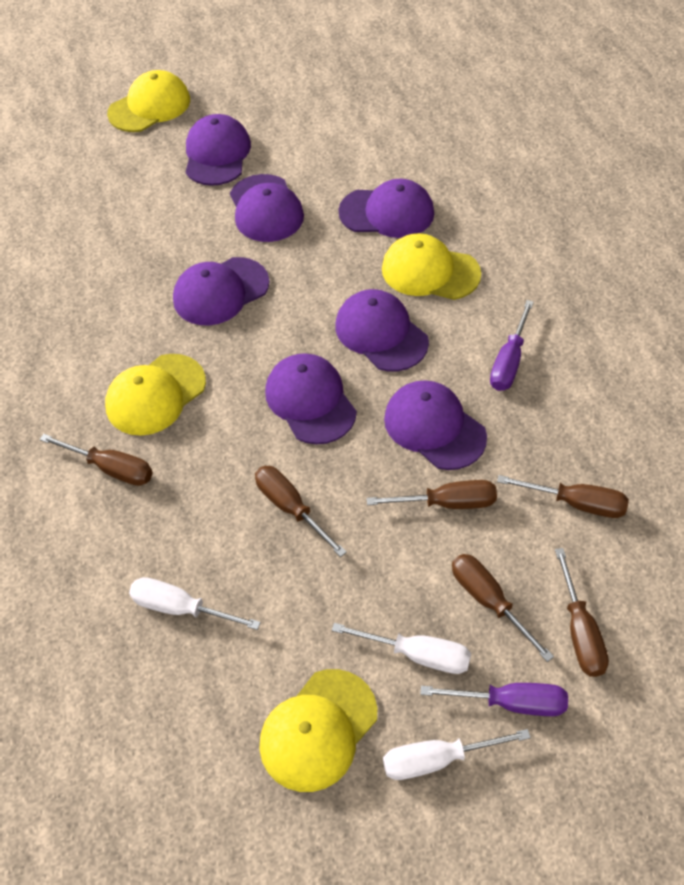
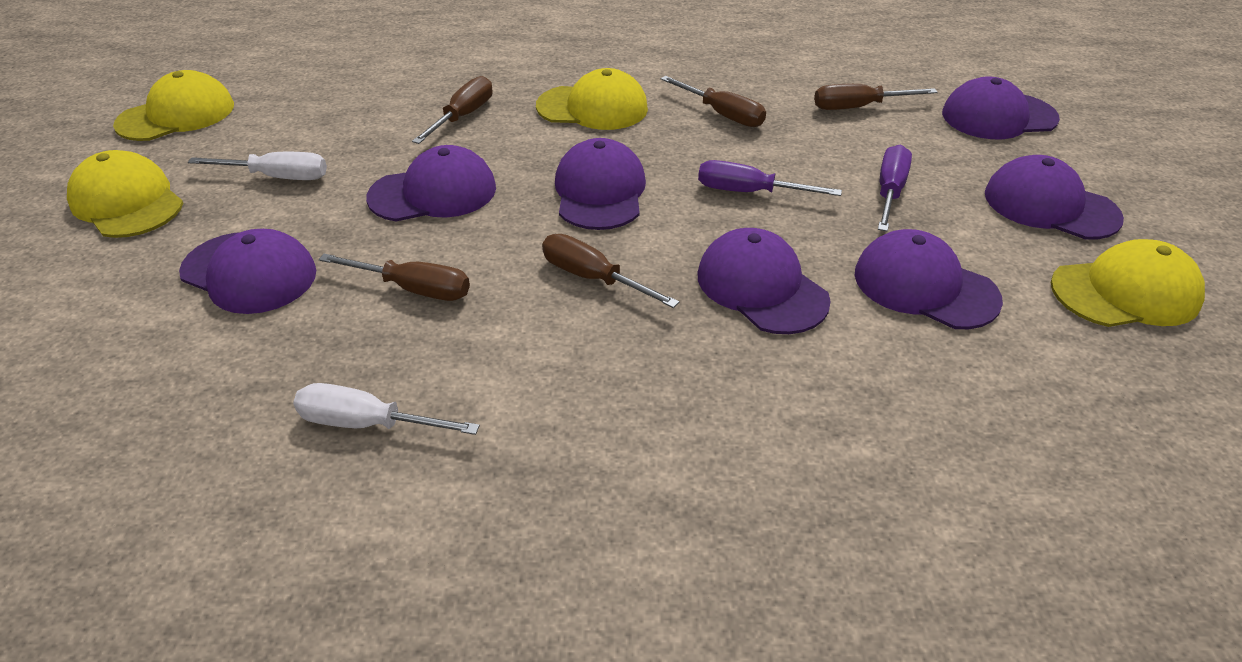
brown screwdriver: 6 -> 5
white screwdriver: 3 -> 2

